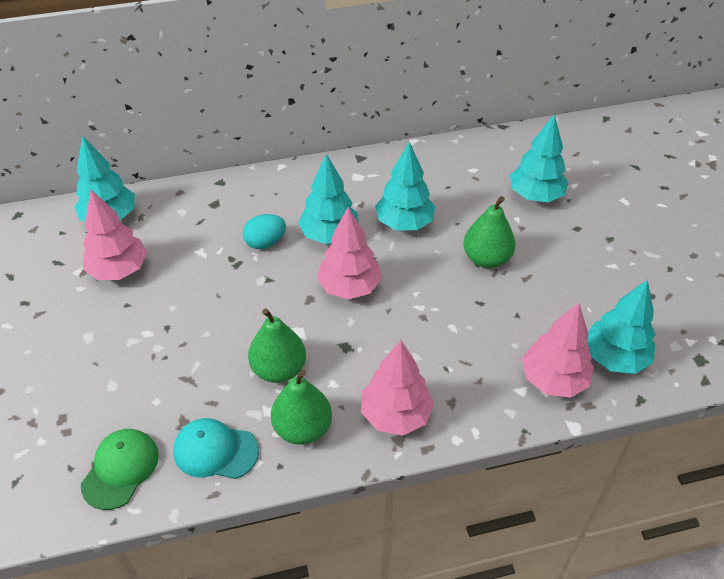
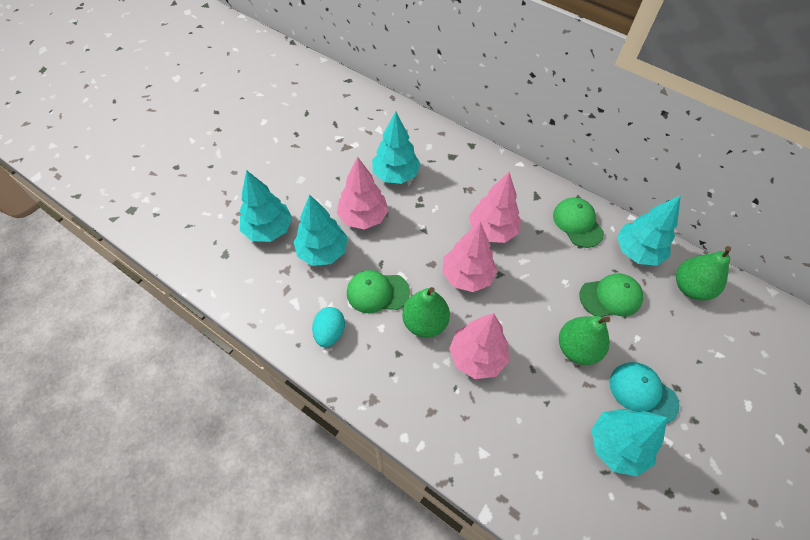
green cap: 1 -> 3

